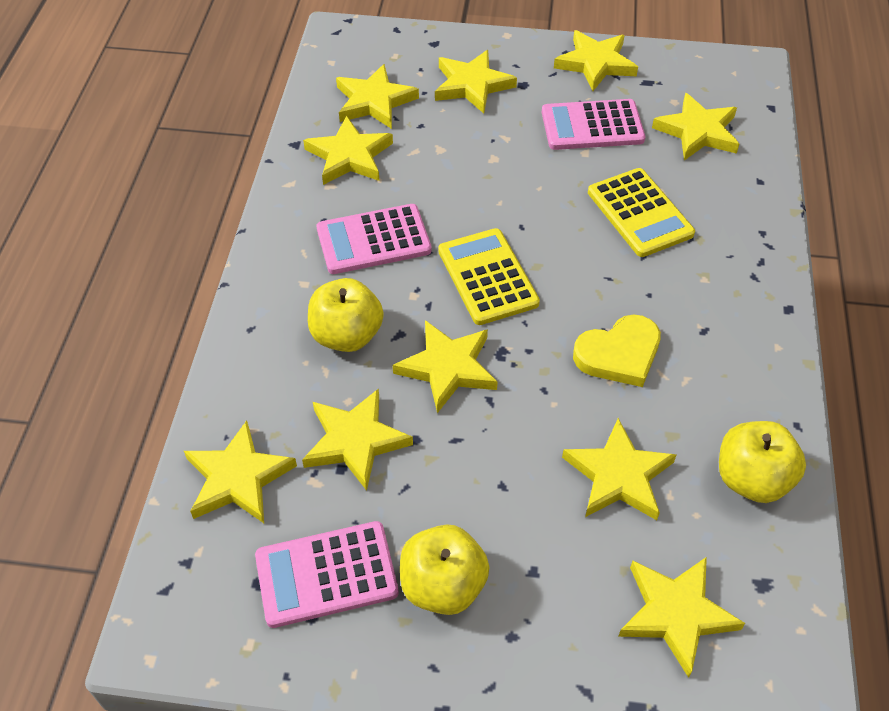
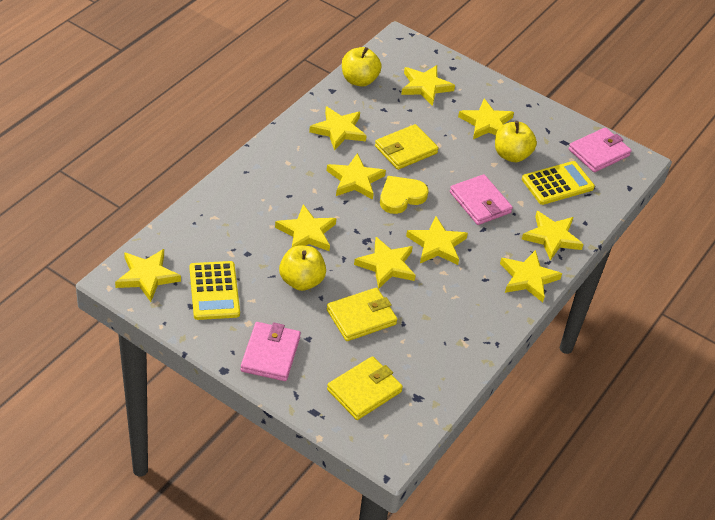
pink calculator: 3 -> 0
pink wallet: 0 -> 3
yellow wallet: 0 -> 3

